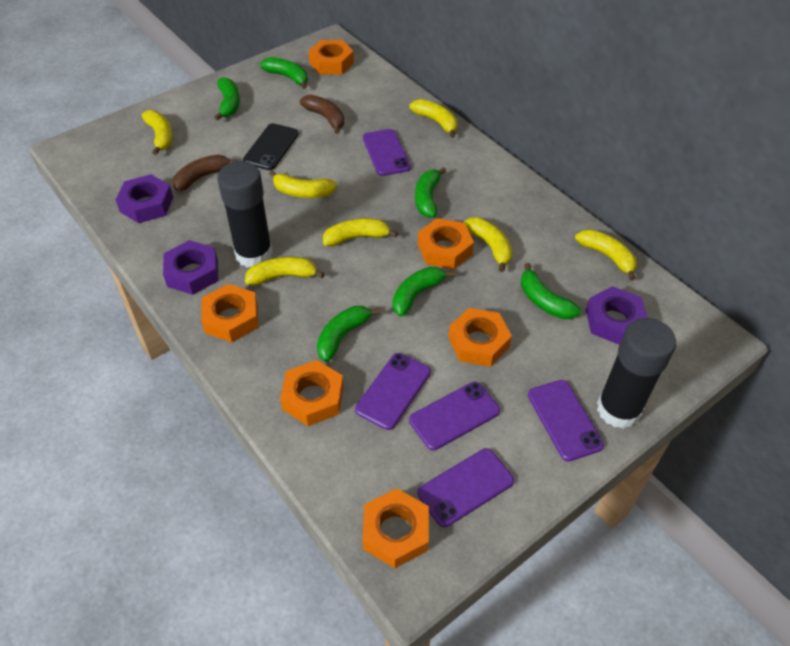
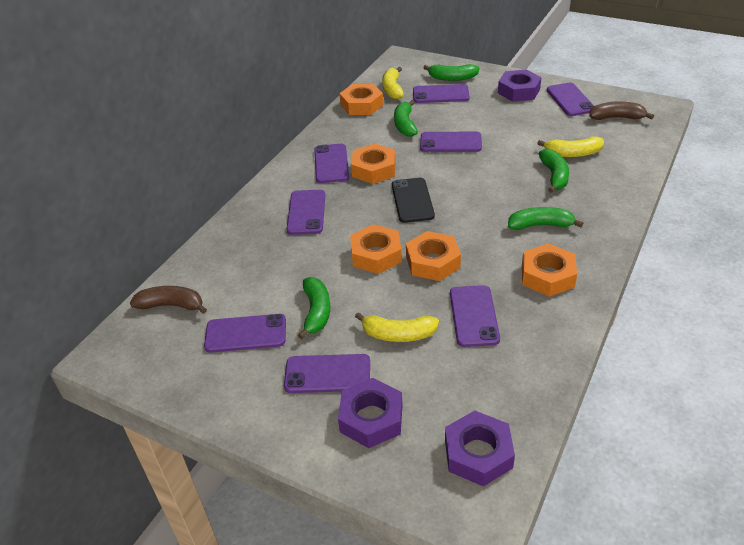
black glue stick: 2 -> 0
green banana: 6 -> 5
orange nut: 6 -> 5
purple phone: 5 -> 8
yellow banana: 7 -> 3

